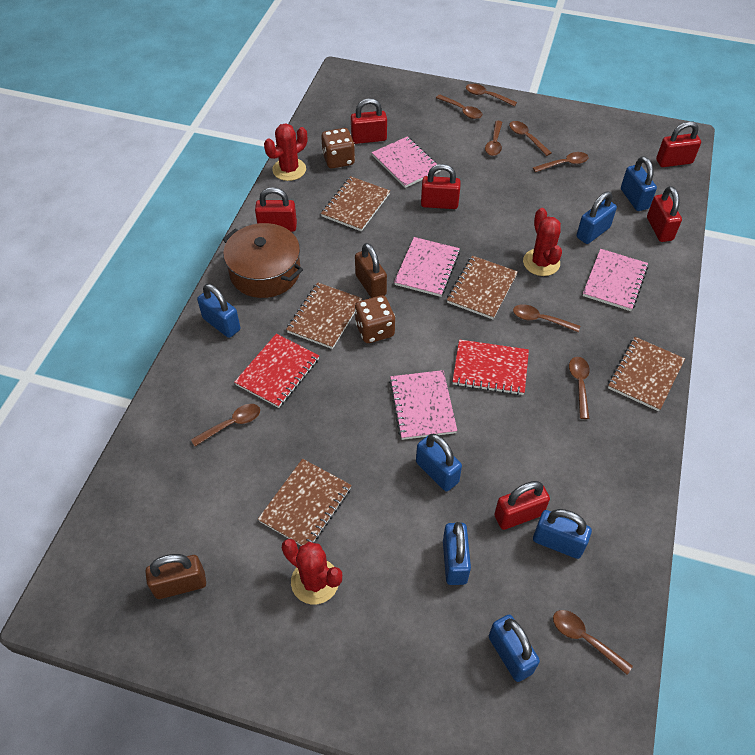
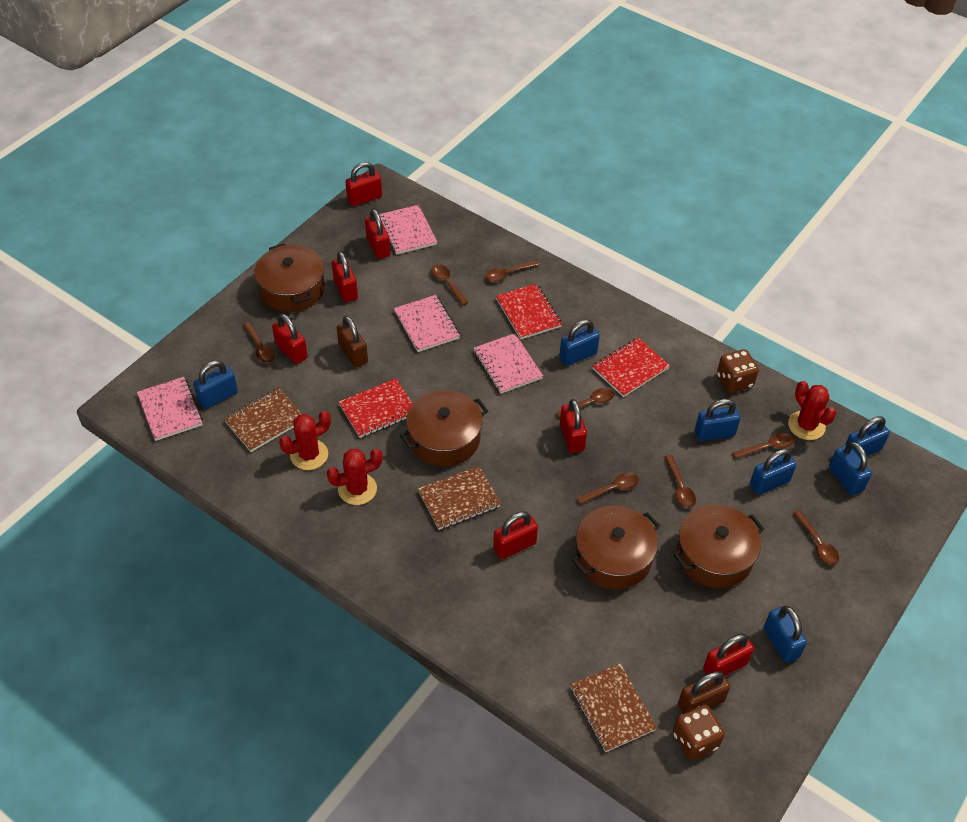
brown notebook: 5 -> 3
brown pot: 1 -> 4
brown spoon: 9 -> 8
red notebook: 2 -> 3
red padlock: 6 -> 7

